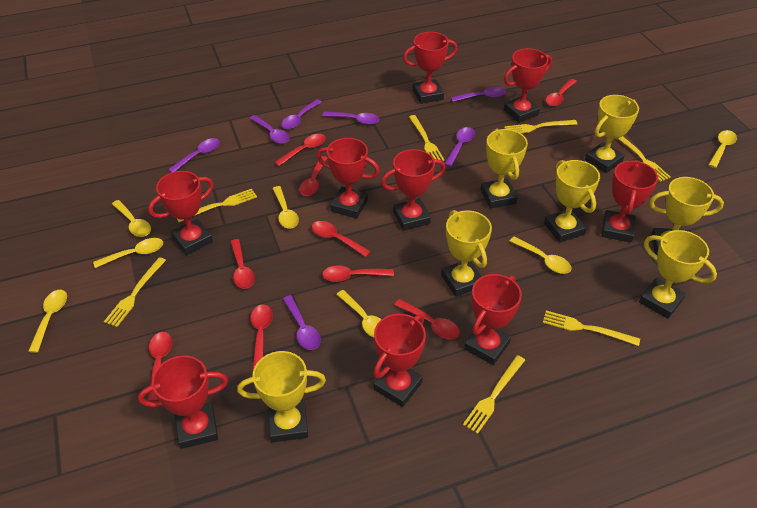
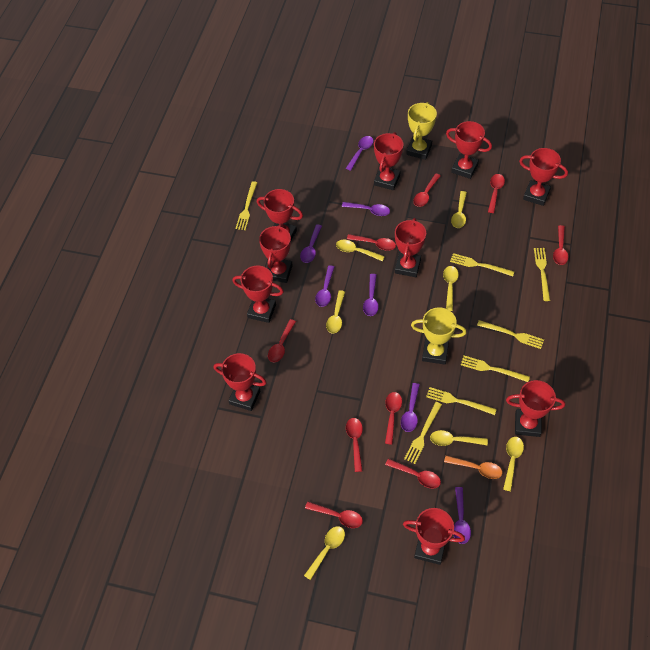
orange spoon: 0 -> 1
red trophy: 9 -> 10
yellow trophy: 7 -> 2

